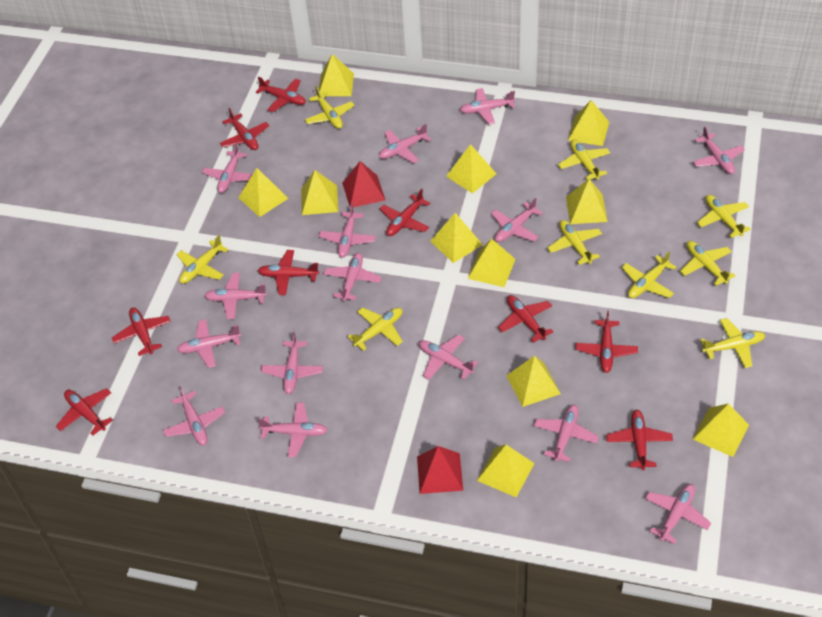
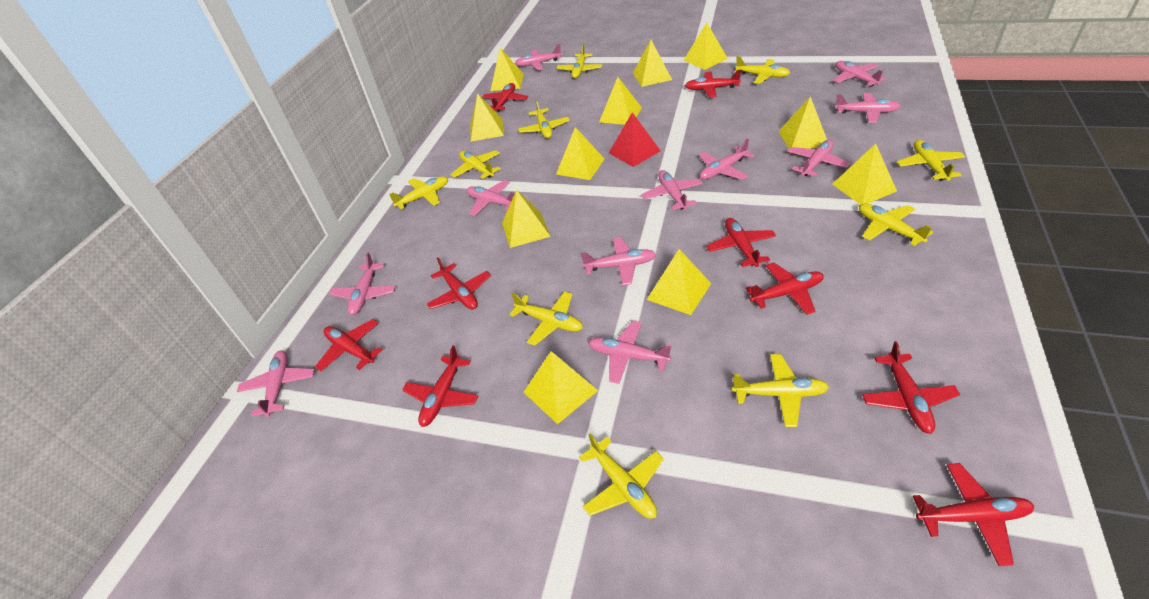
pink plane: 15 -> 11
red pyramid: 2 -> 1
yellow plane: 9 -> 10

